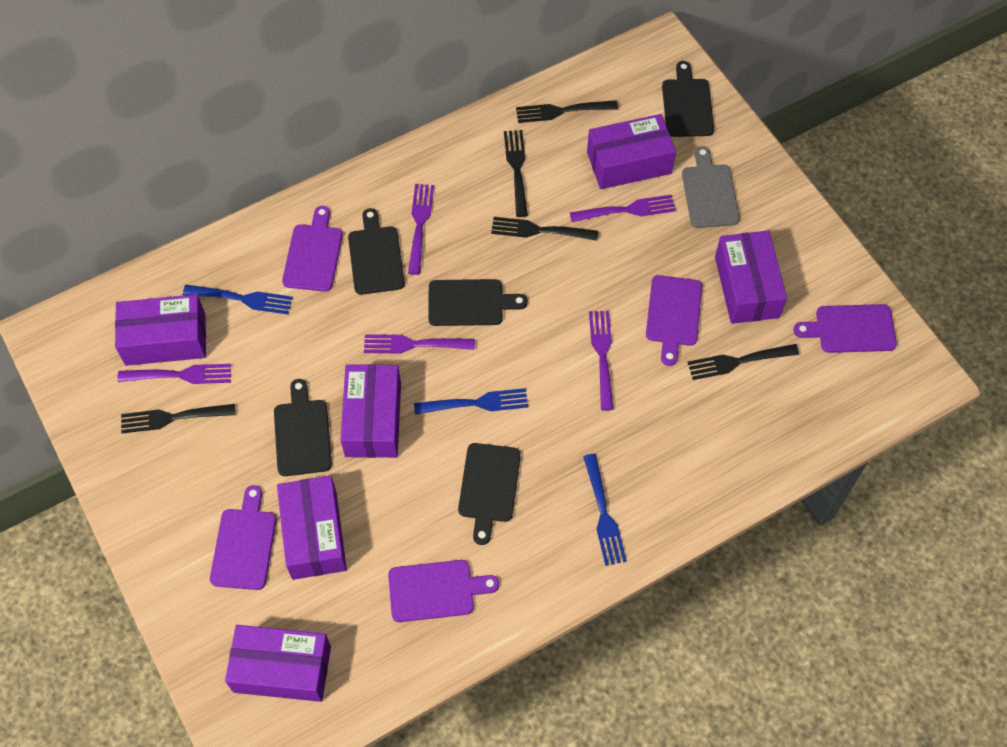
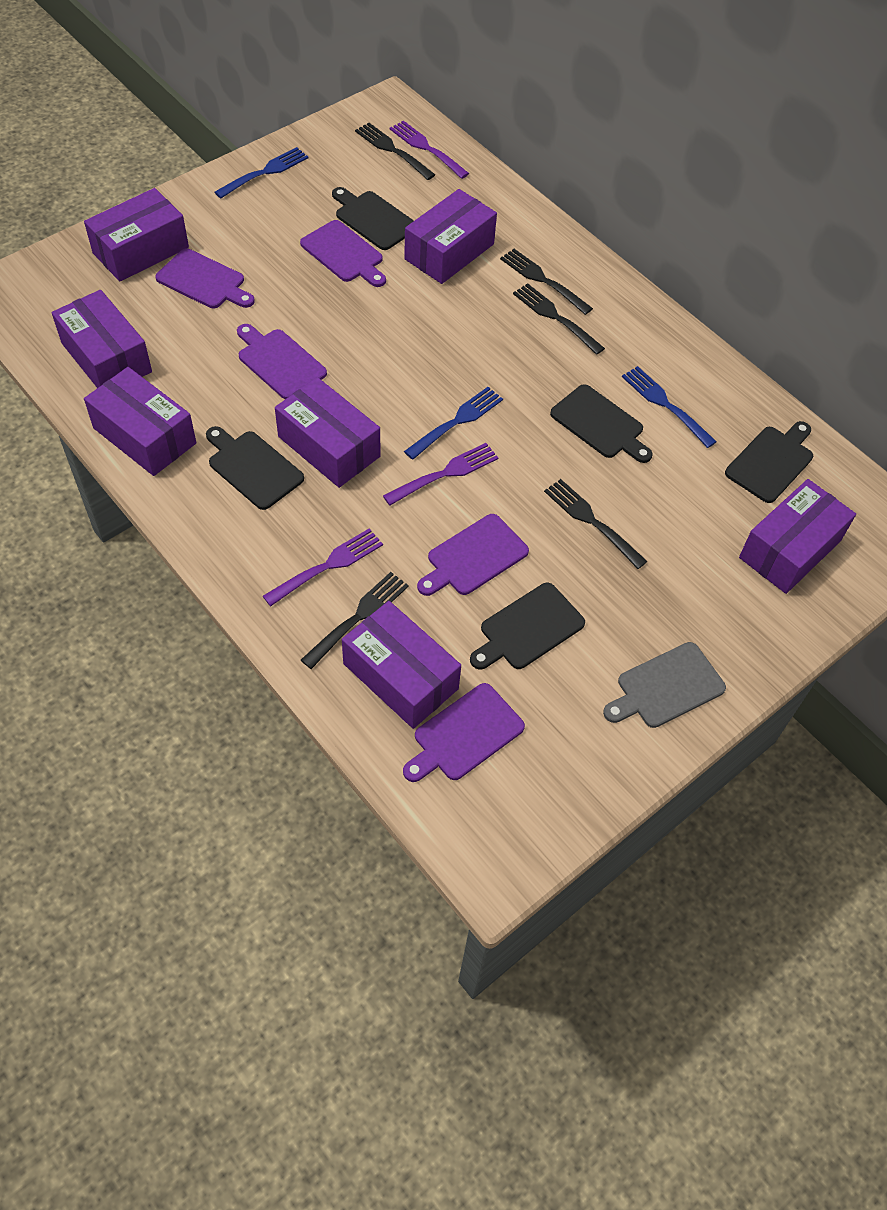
purple box: 6 -> 7
purple fork: 5 -> 3

